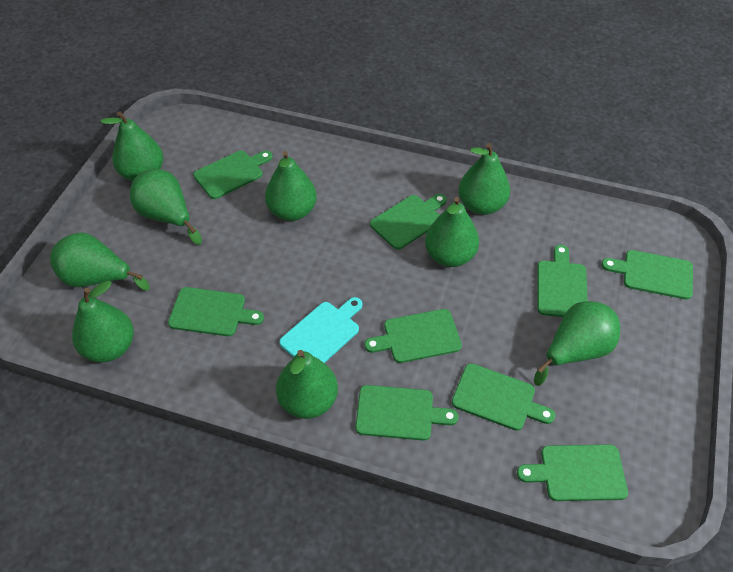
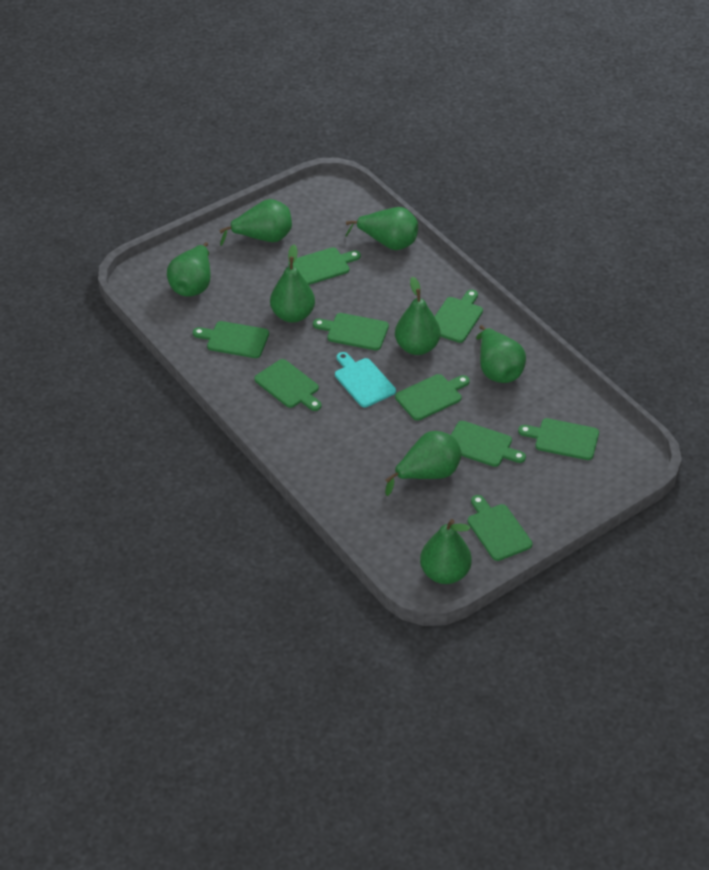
green pear: 9 -> 8

